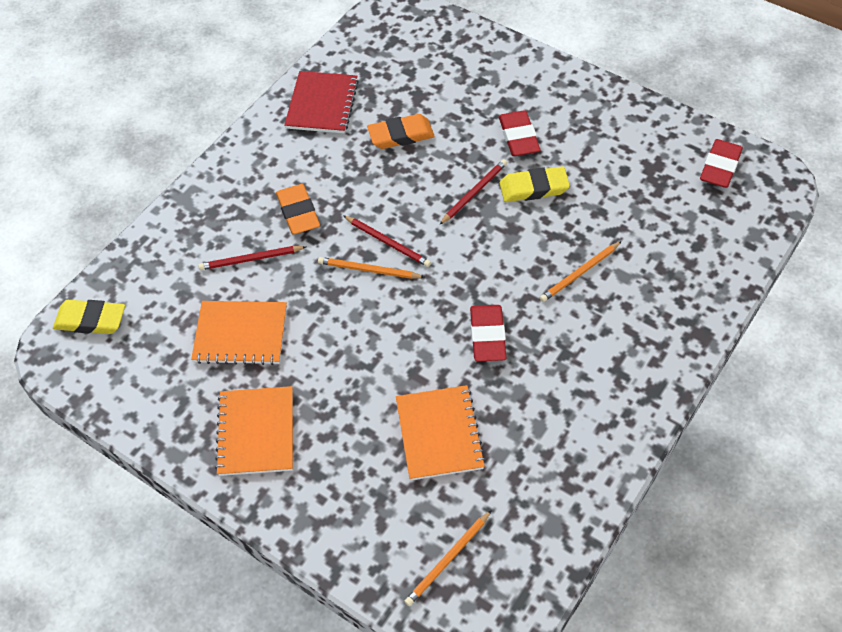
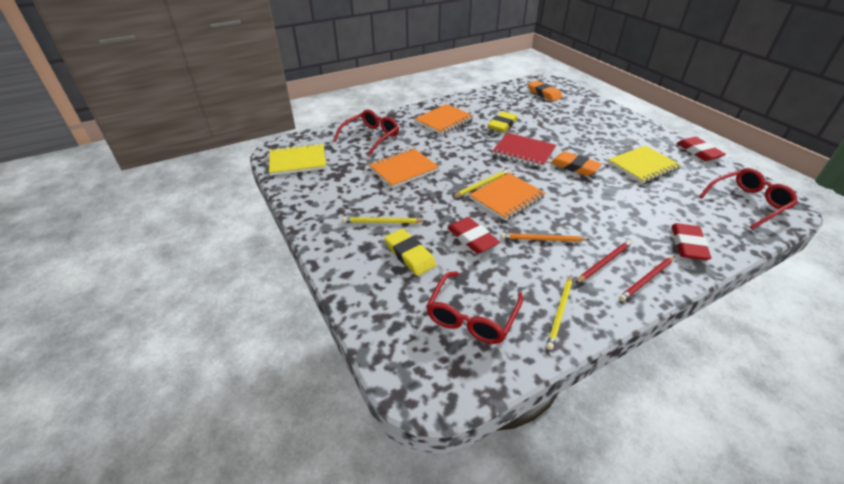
orange pencil: 3 -> 1
red glasses: 0 -> 3
red pencil: 3 -> 2
yellow notebook: 0 -> 2
yellow pencil: 0 -> 3

